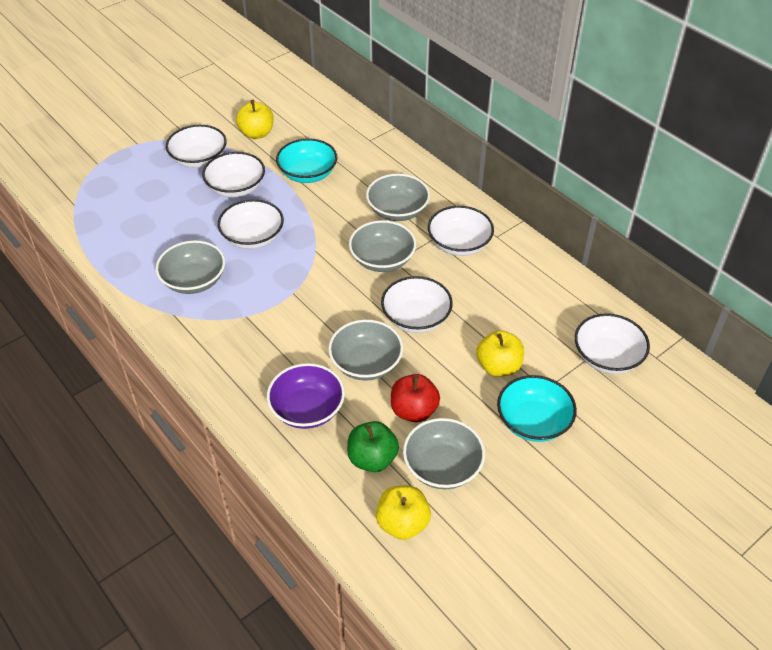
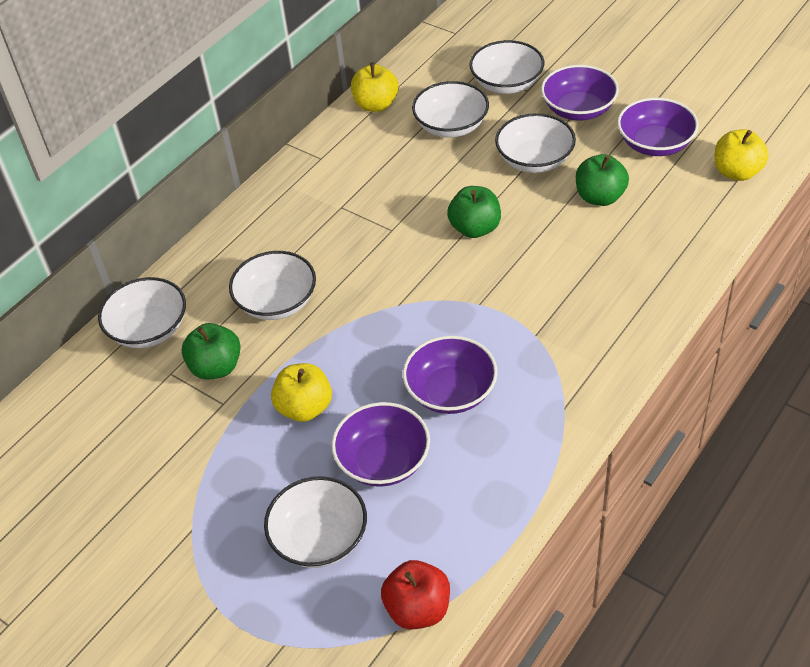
green apple: 1 -> 3
grey bowl: 5 -> 0
purple bowl: 1 -> 4
turquoise bowl: 2 -> 0

